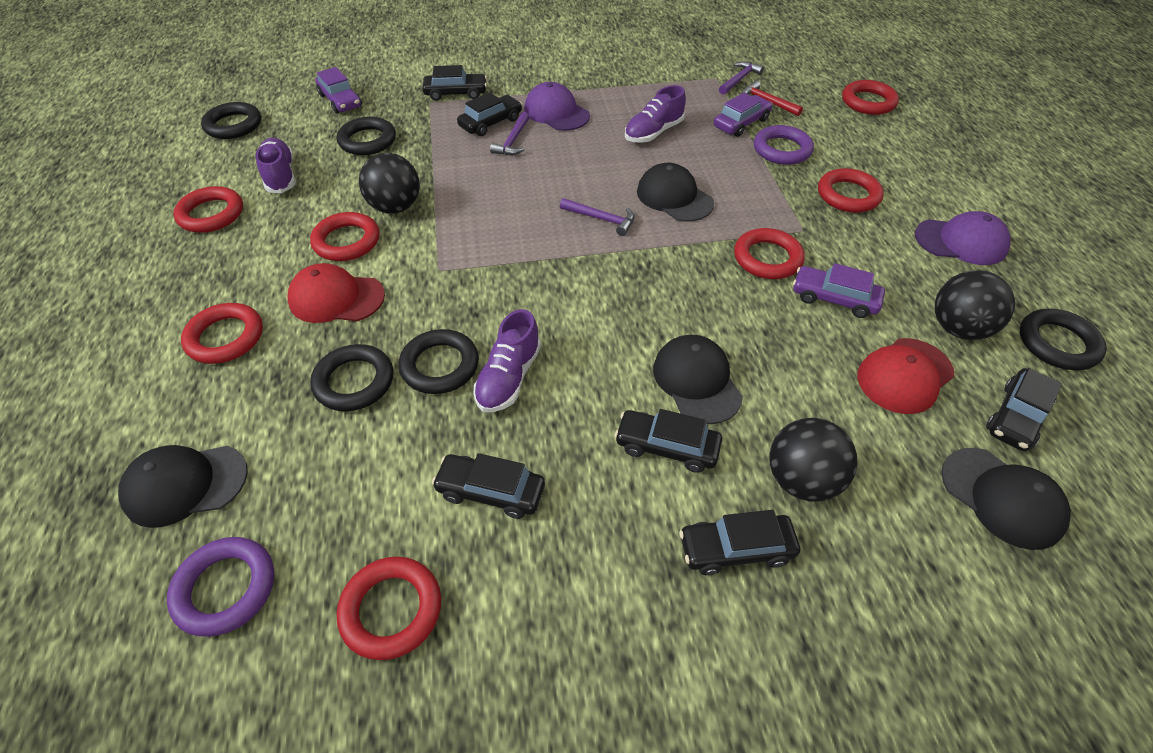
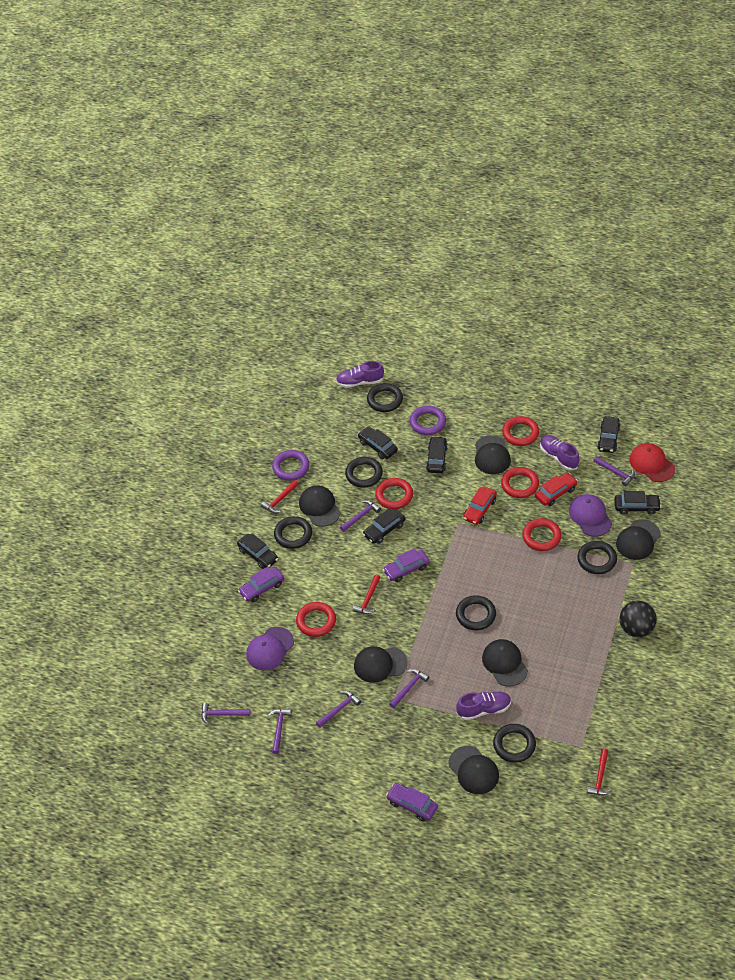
black ball: 3 -> 1
black cap: 4 -> 6
black ring: 5 -> 6
purple hammer: 3 -> 6
red cap: 2 -> 1
red car: 0 -> 2
red hammer: 1 -> 3
red ring: 7 -> 5

